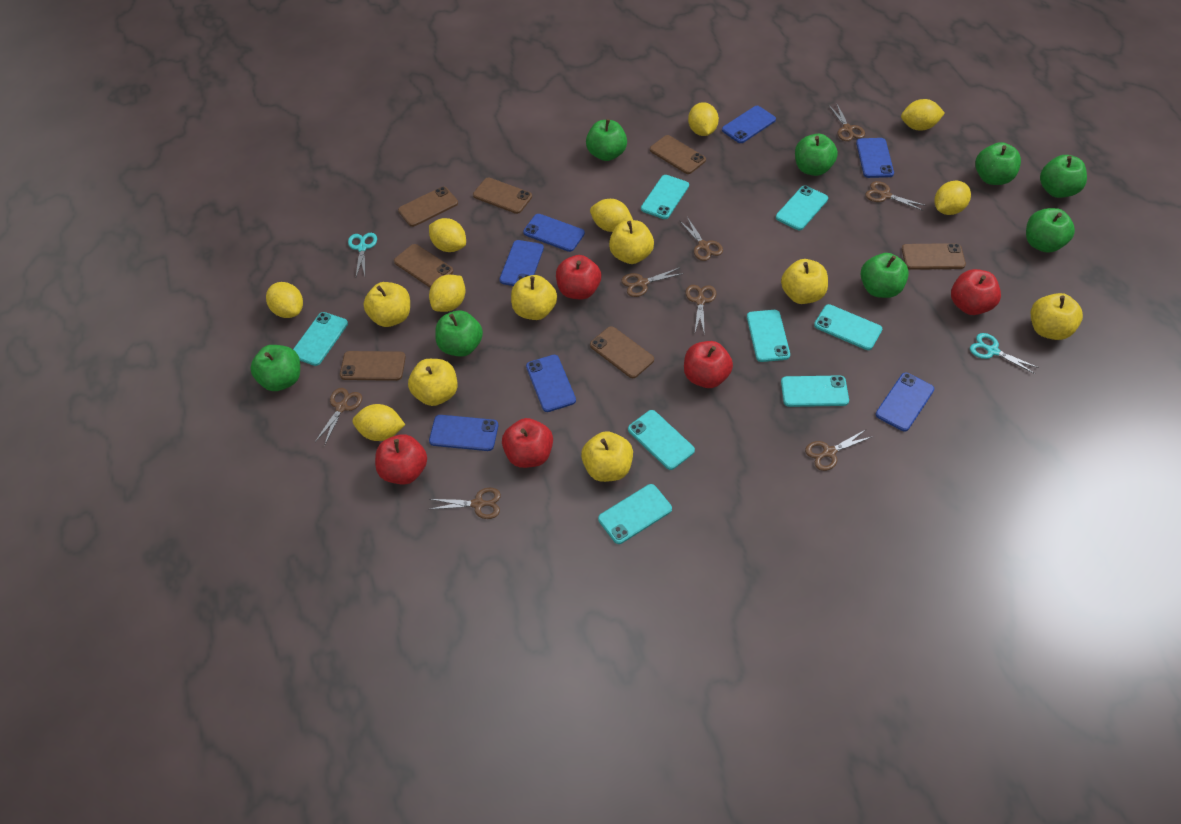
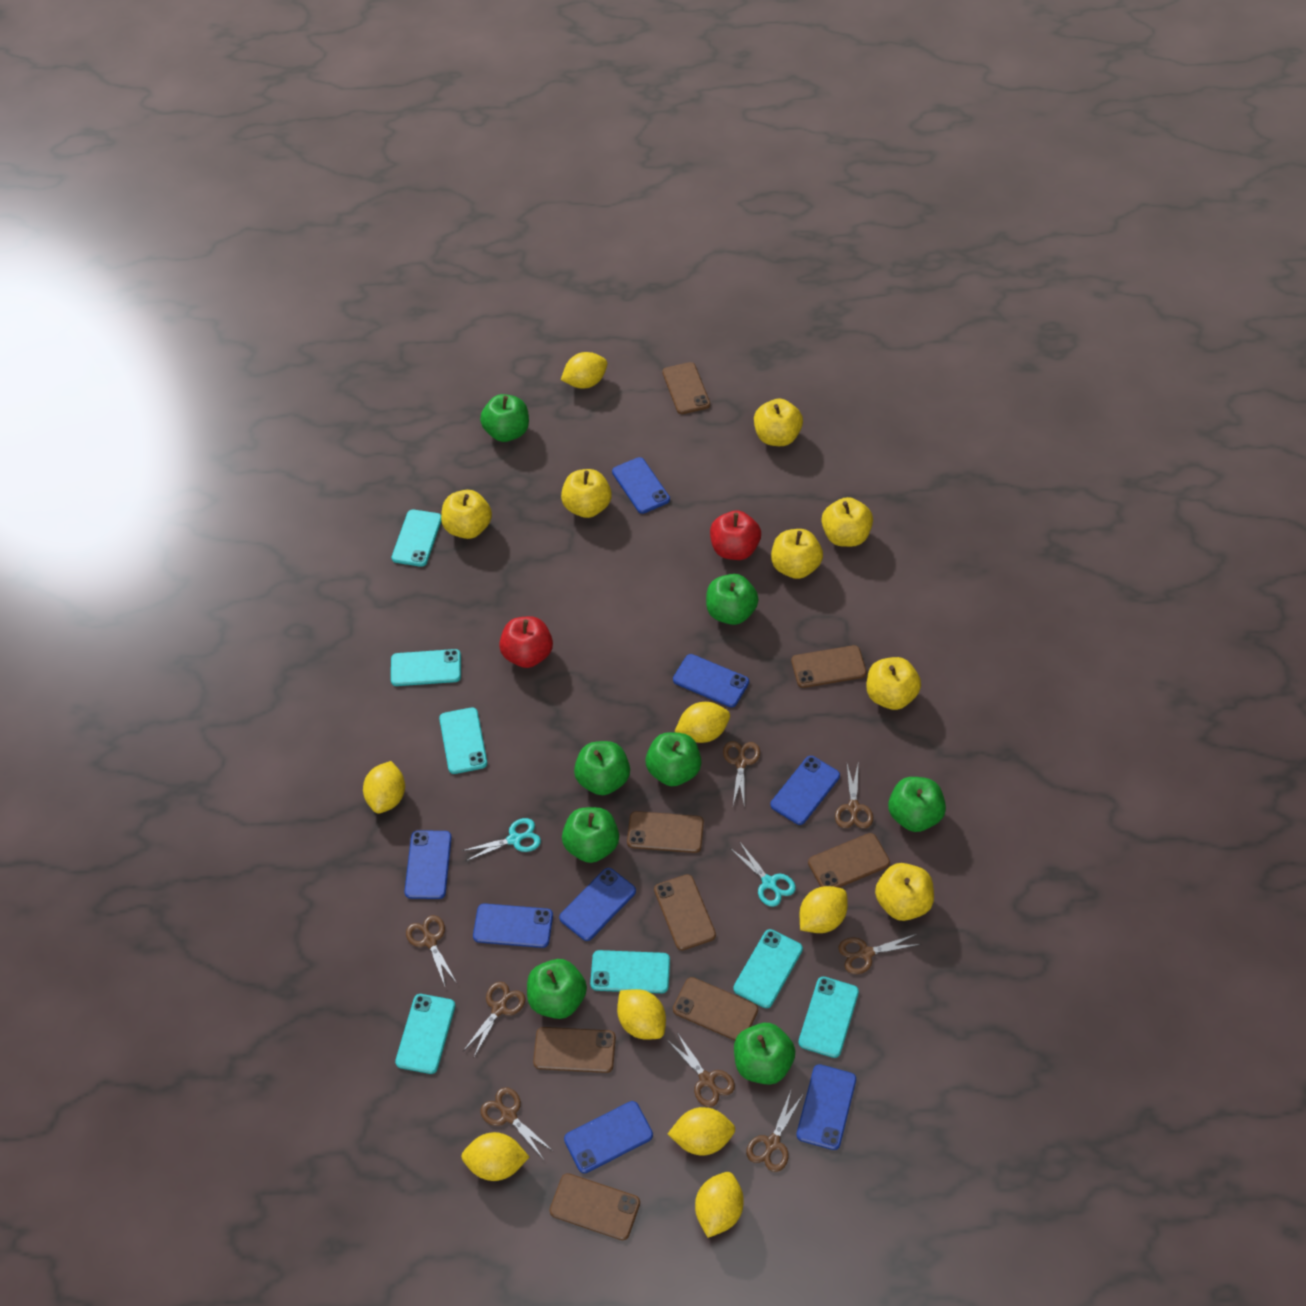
blue phone: 7 -> 8
brown phone: 7 -> 8
red apple: 5 -> 2
turquoise phone: 8 -> 7

